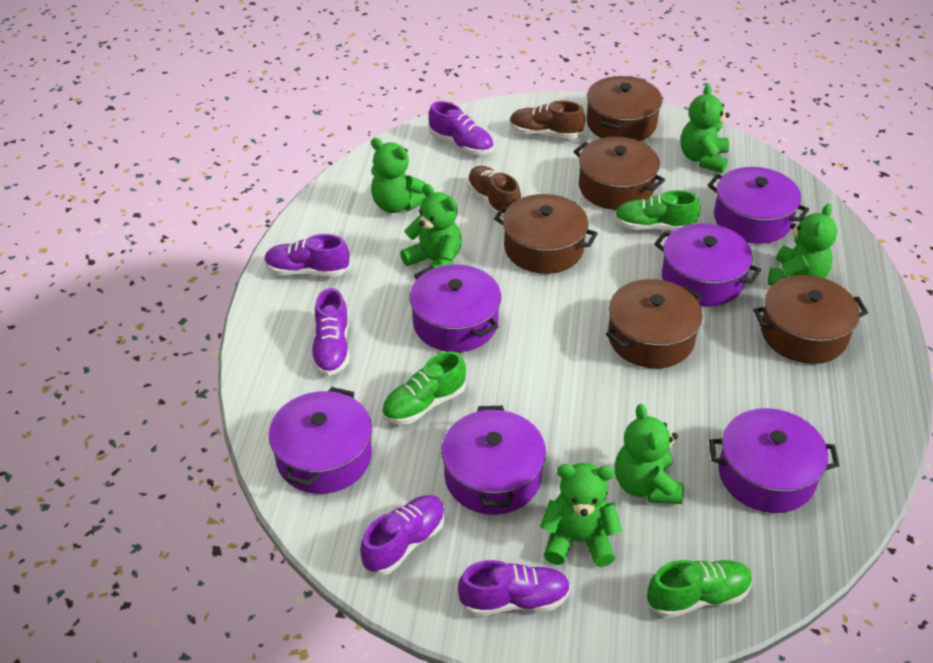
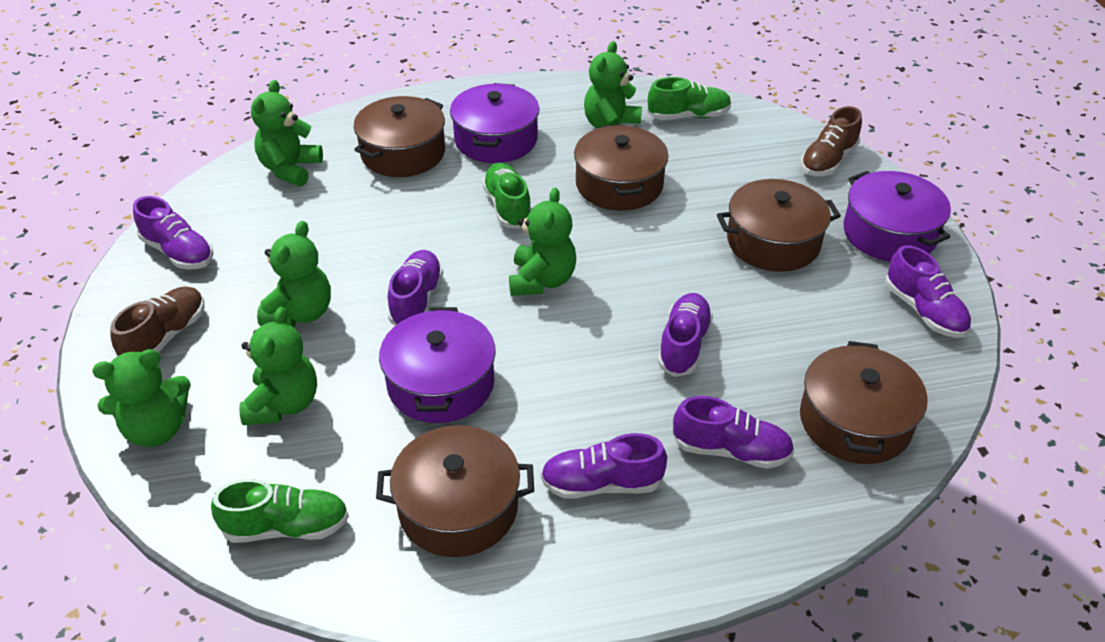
purple pot: 6 -> 3
purple shoe: 5 -> 6

